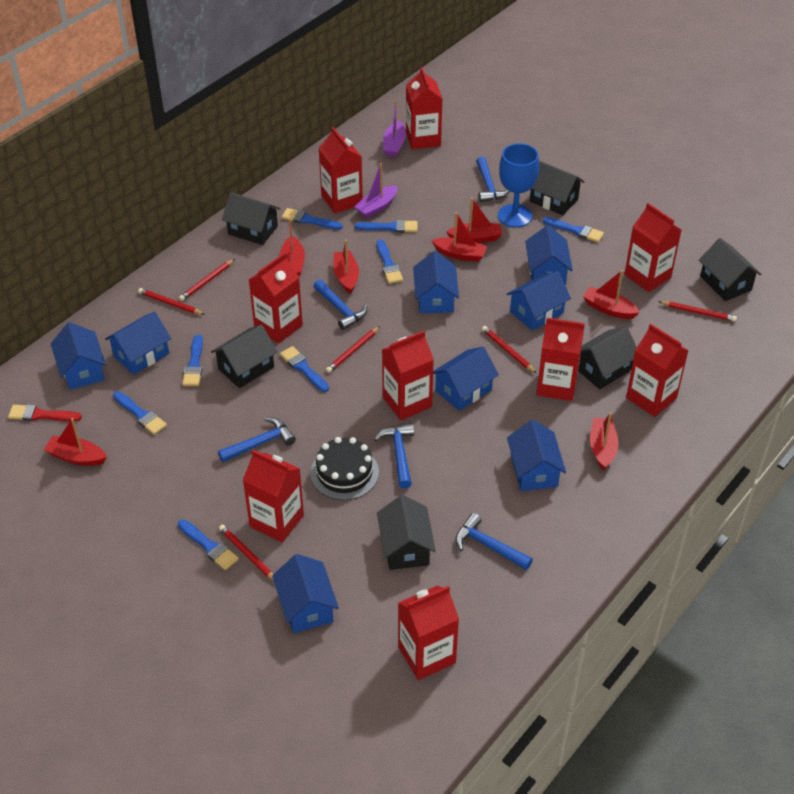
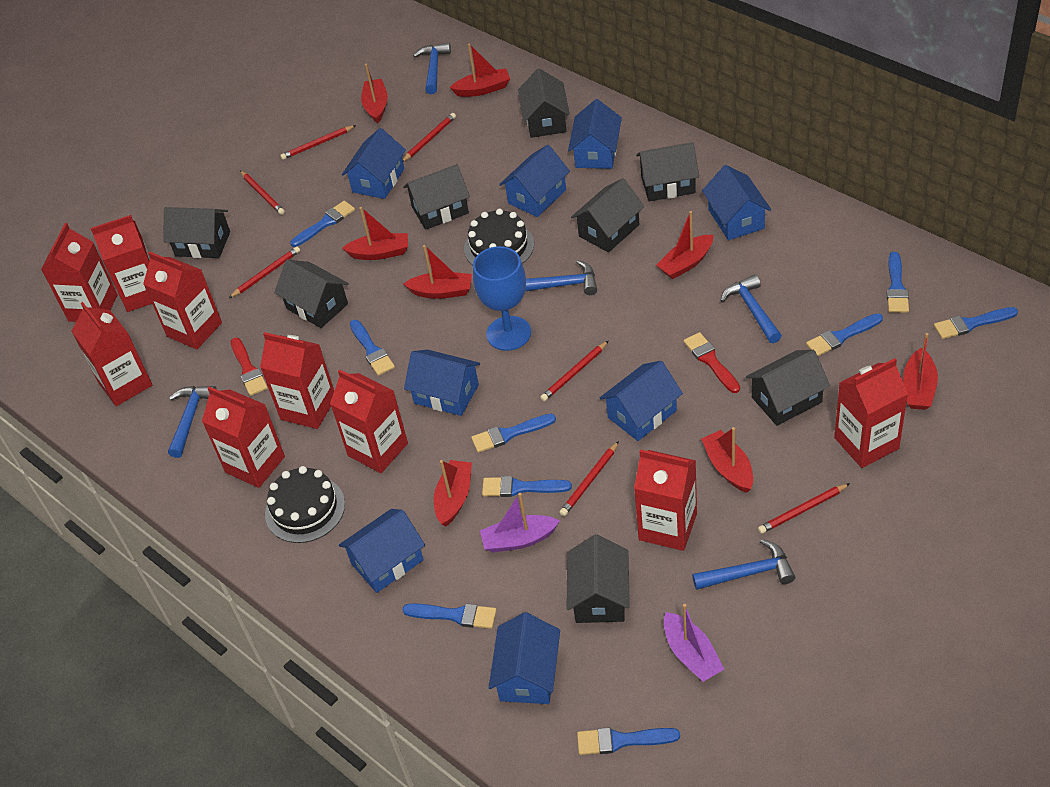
black cake: 1 -> 2
black house: 6 -> 8
blue brush: 8 -> 9
red boat: 7 -> 8
red brush: 1 -> 2
red pencil: 6 -> 7

